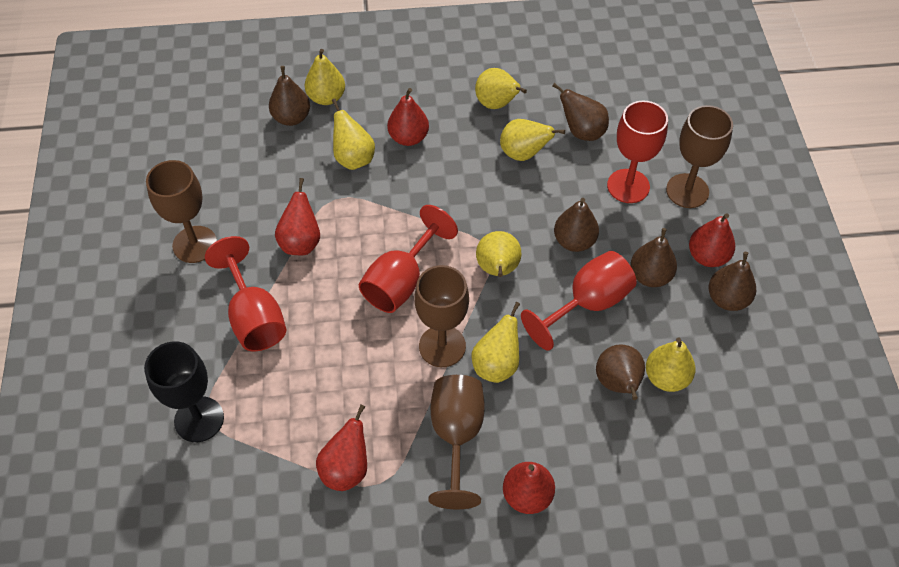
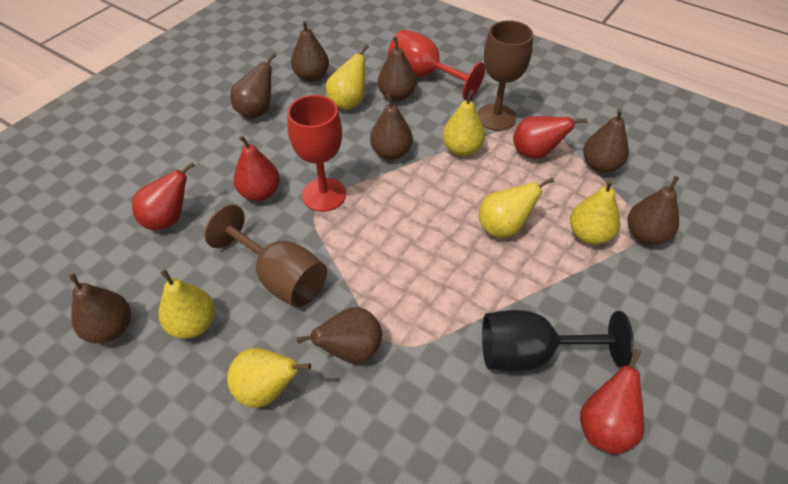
brown goblet: 4 -> 2
brown pear: 6 -> 8
red goblet: 4 -> 2
red pear: 5 -> 4
yellow pear: 7 -> 6

